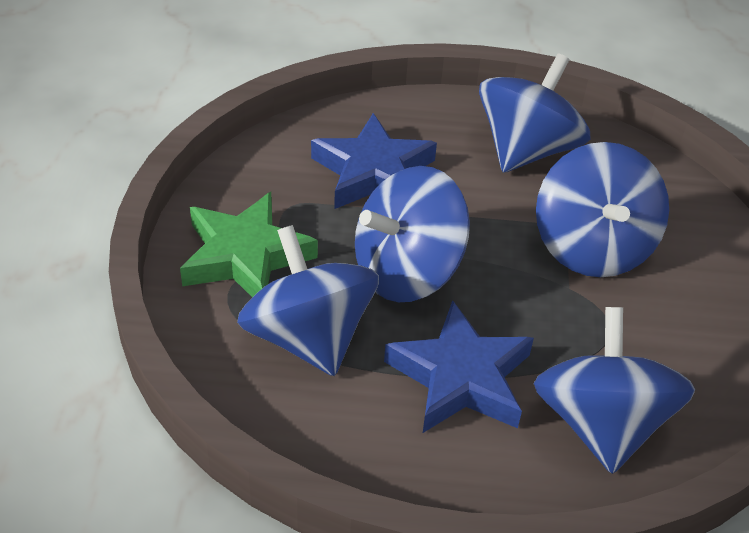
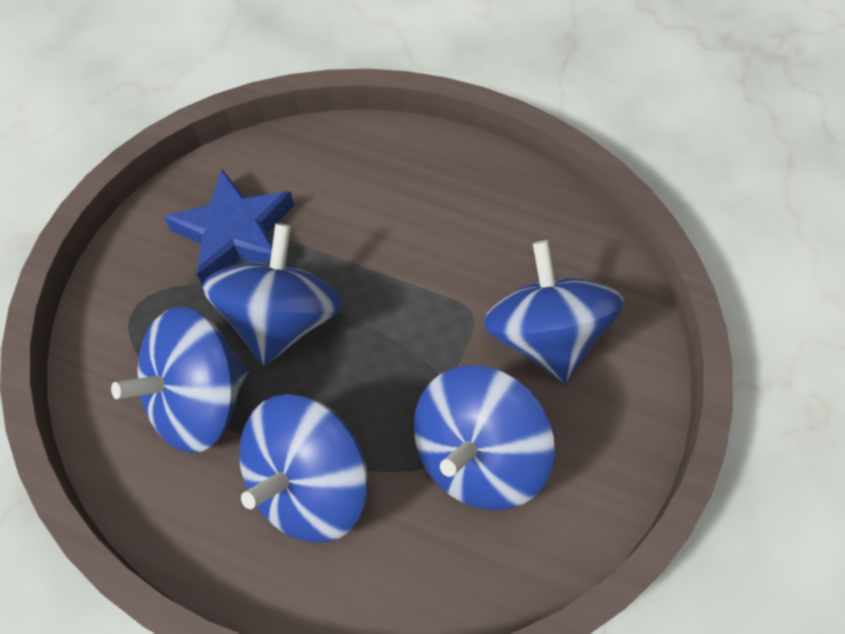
blue star: 2 -> 1
green star: 1 -> 0

